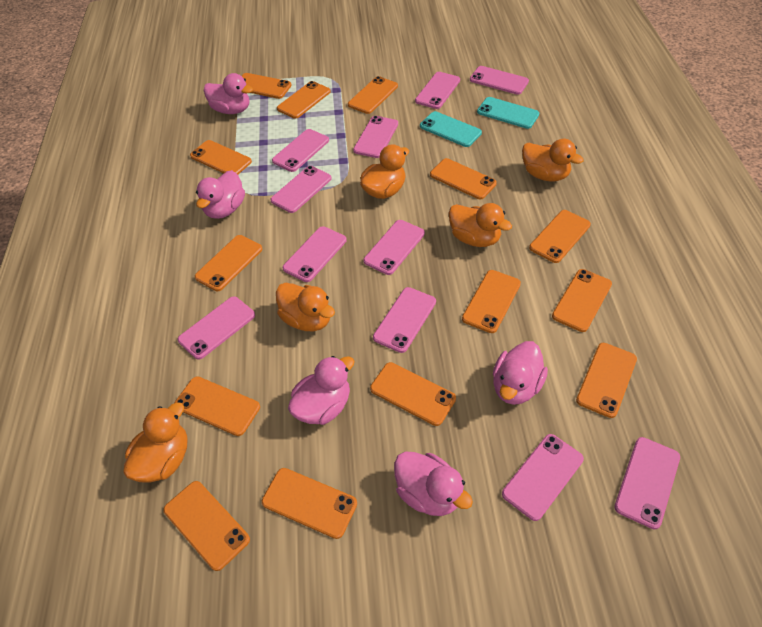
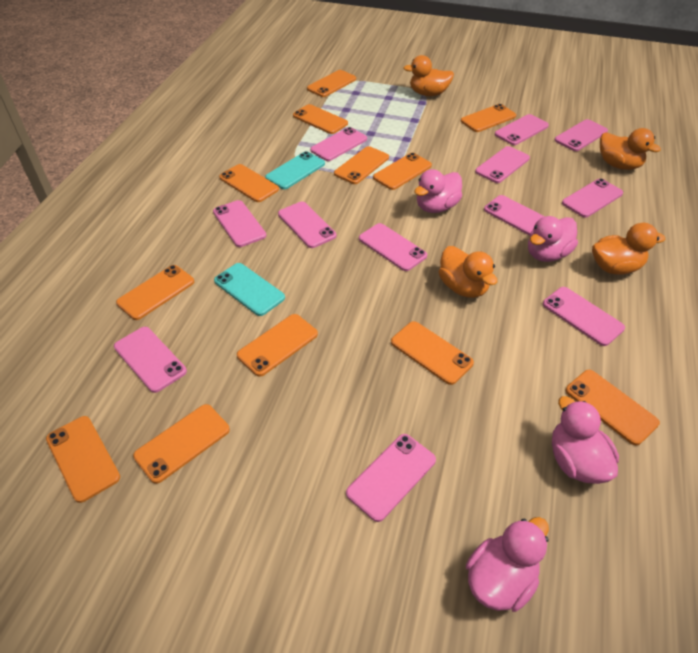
orange duck: 5 -> 4
orange phone: 14 -> 12
pink duck: 5 -> 4
pink phone: 11 -> 12

